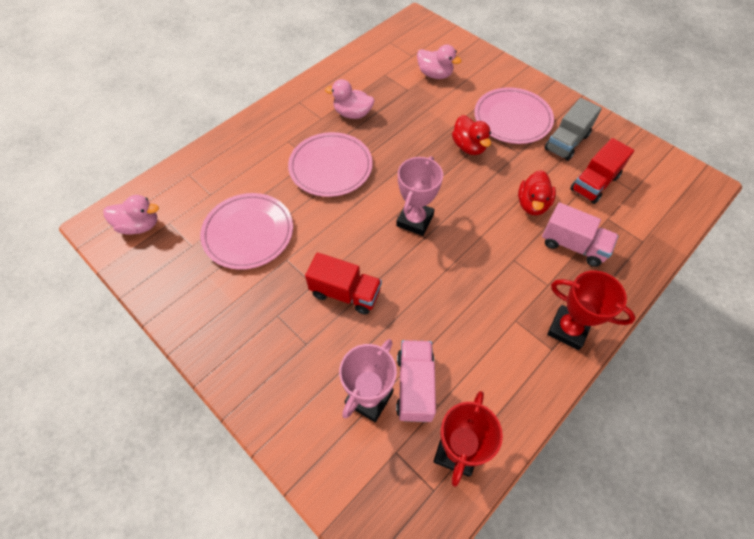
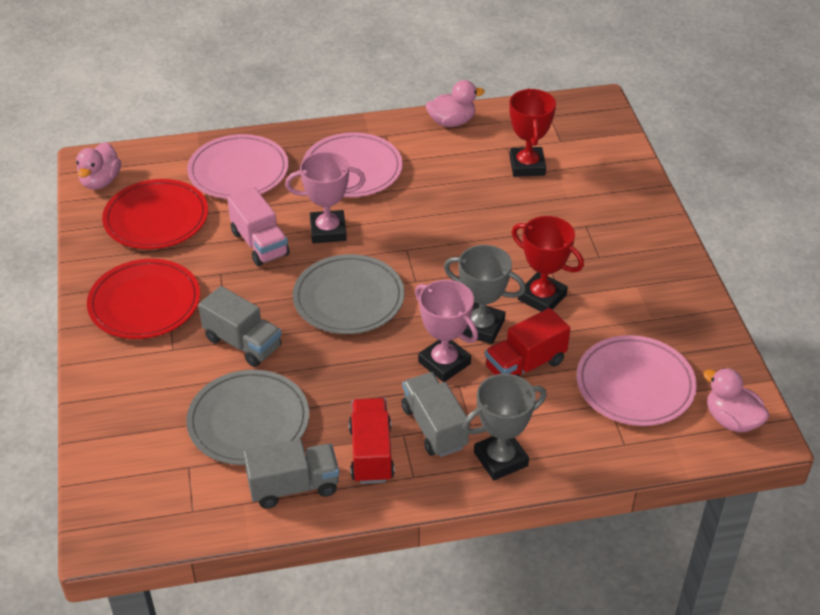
grey plate: 0 -> 2
grey trophy: 0 -> 2
grey truck: 1 -> 3
pink truck: 2 -> 1
red duck: 2 -> 0
red plate: 0 -> 2

